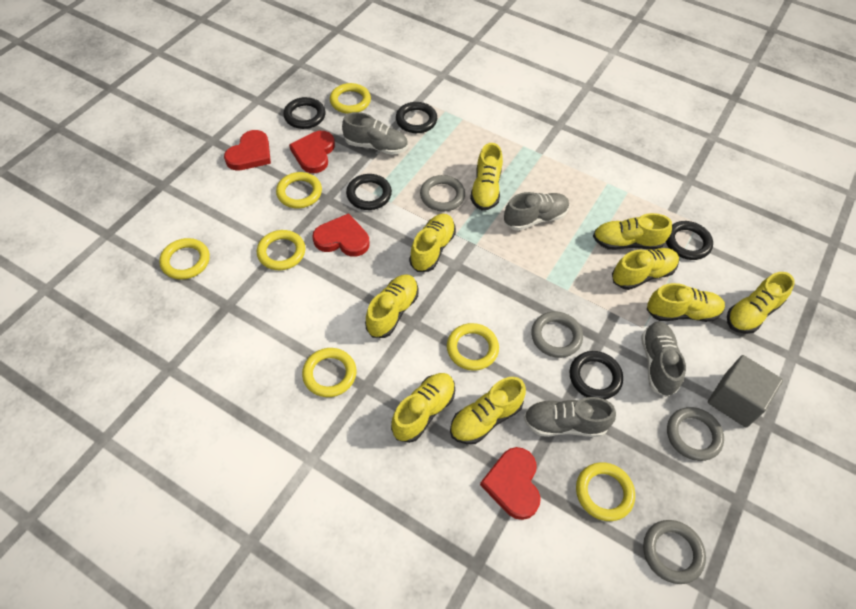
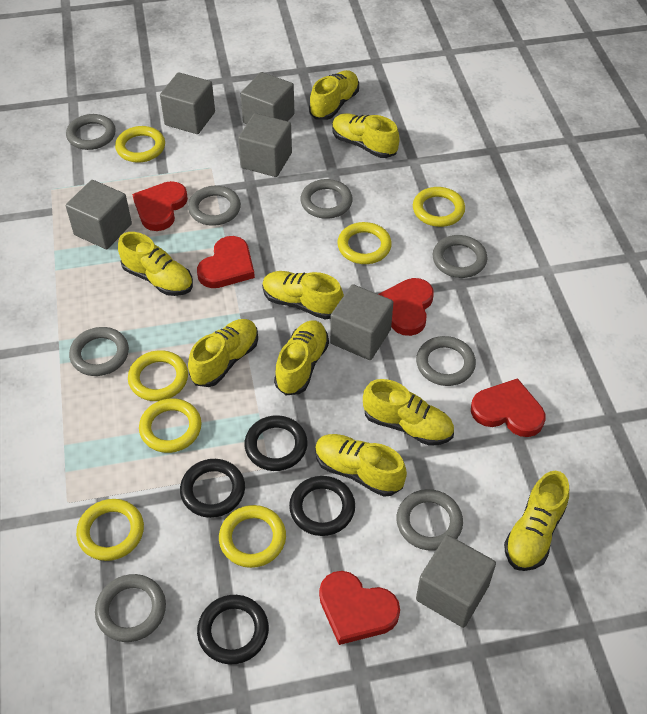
black ring: 5 -> 4
grey cube: 1 -> 6
grey ring: 4 -> 8
grey shoe: 4 -> 0
red heart: 4 -> 5

